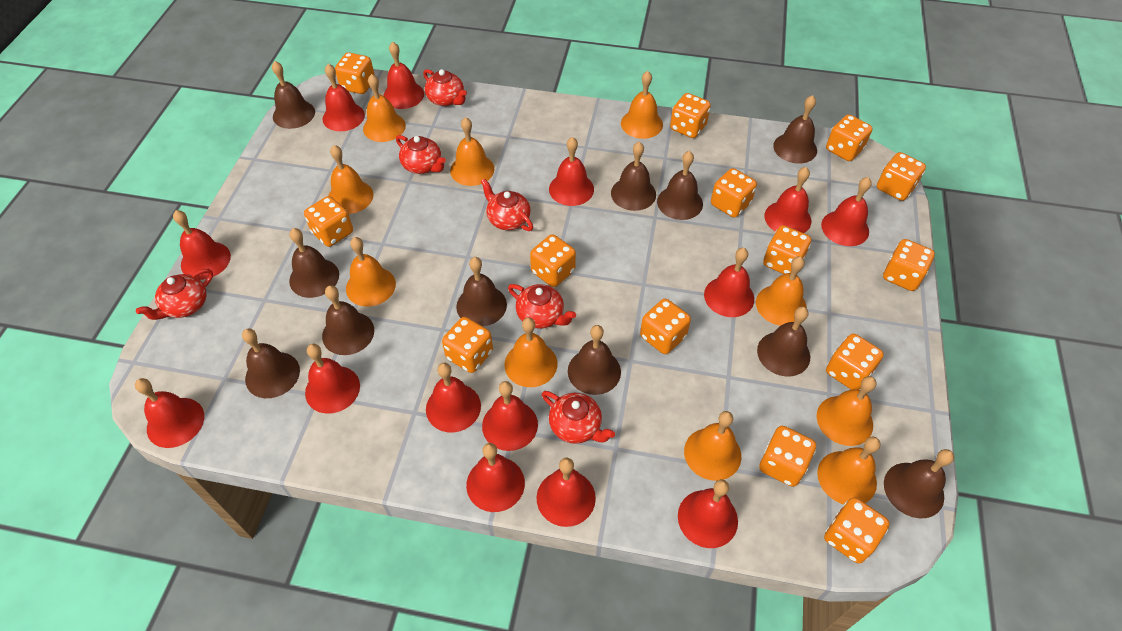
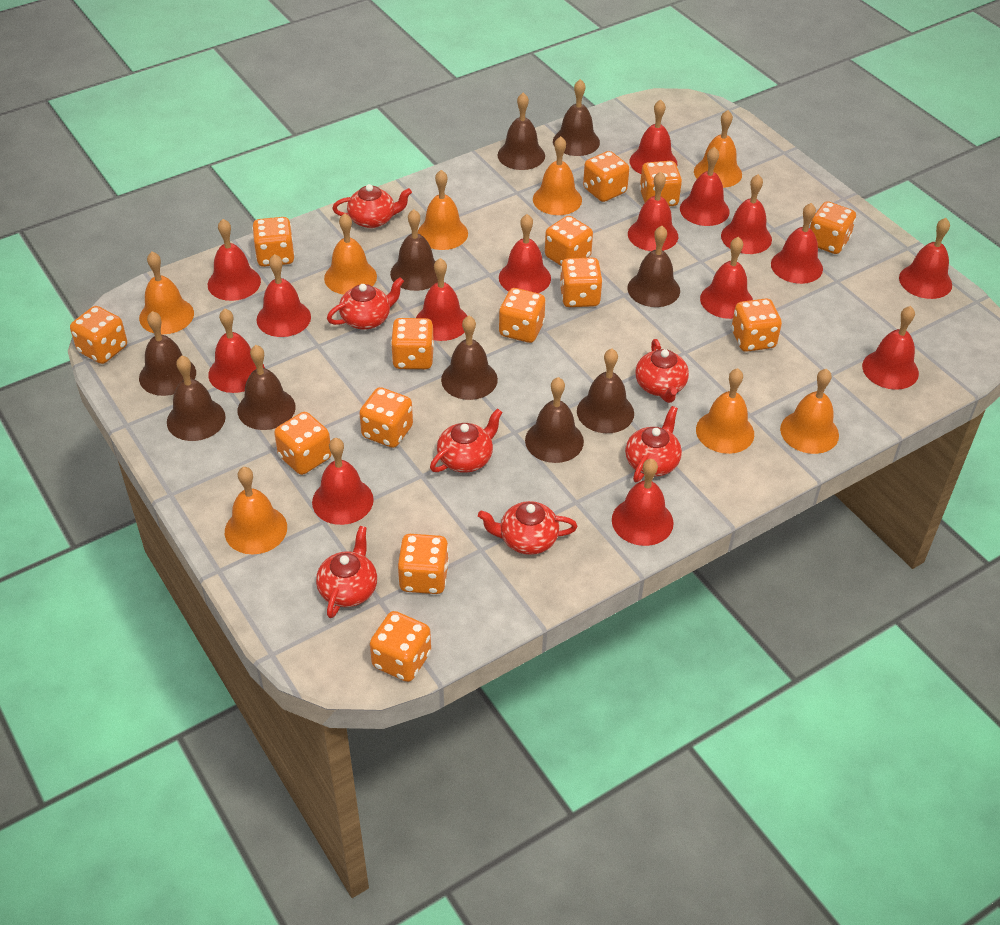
brown bell: 11 -> 10
orange bell: 10 -> 8
red bell: 14 -> 15
red teapot: 6 -> 7

